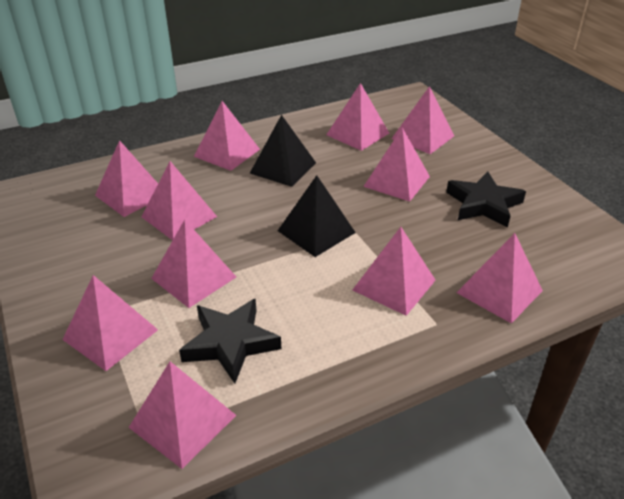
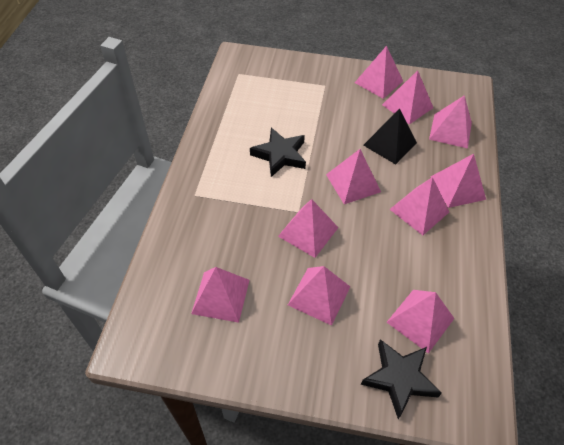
black pyramid: 2 -> 1
pink pyramid: 11 -> 10

